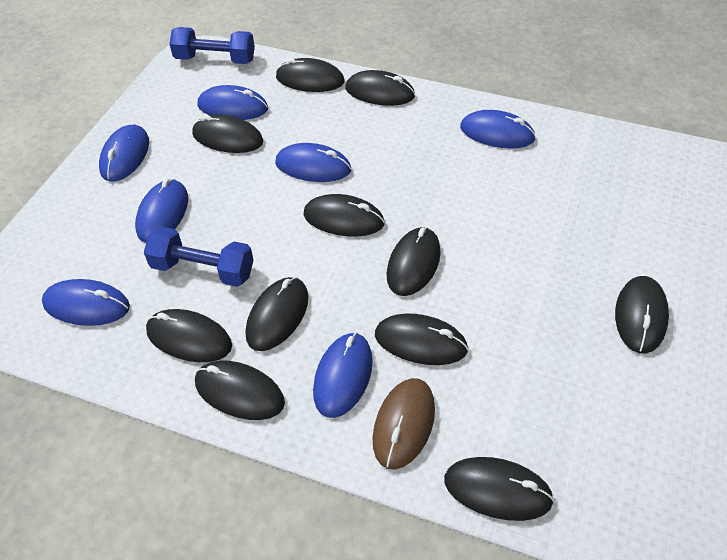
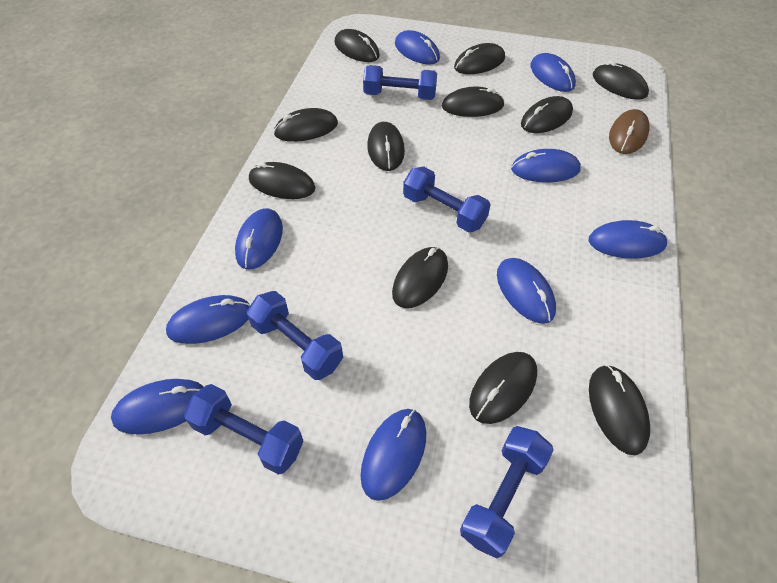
blue dumbbell: 2 -> 5
blue mouse: 7 -> 9

